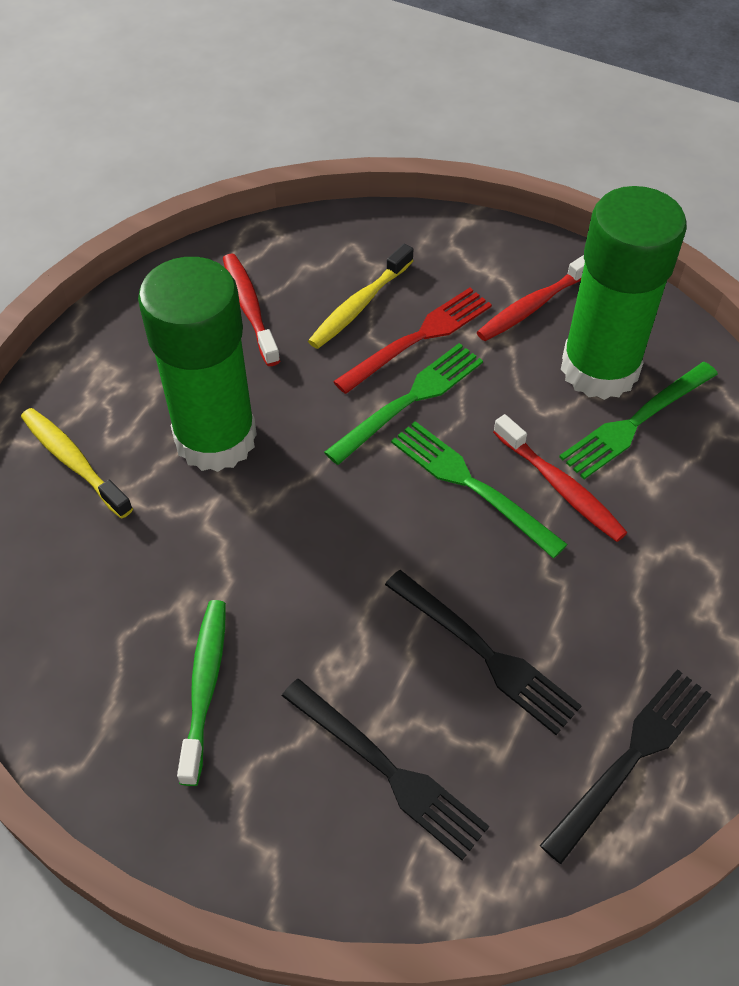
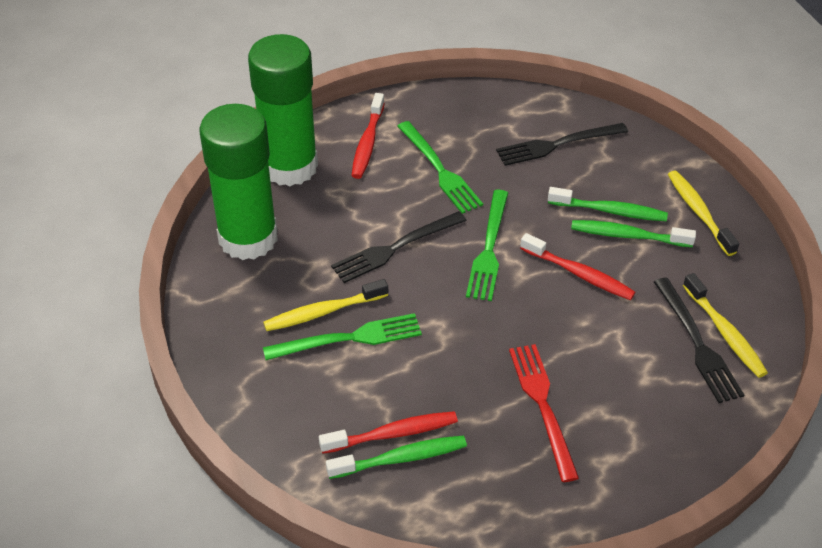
green toothbrush: 1 -> 3
yellow toothbrush: 2 -> 3

